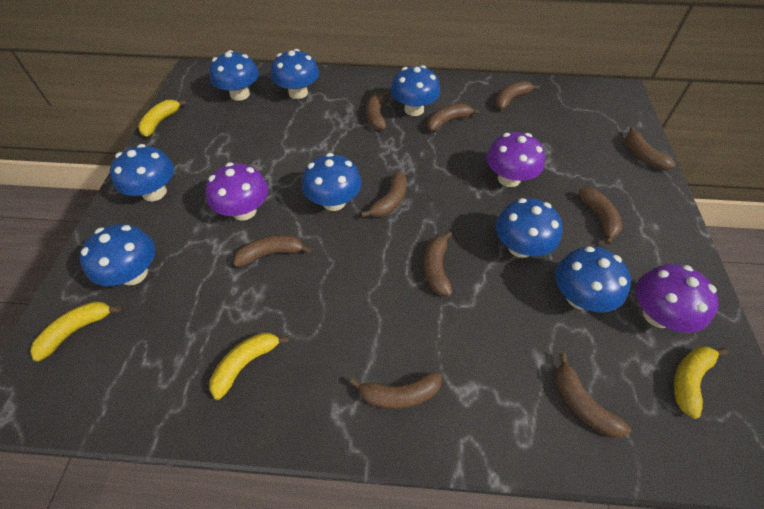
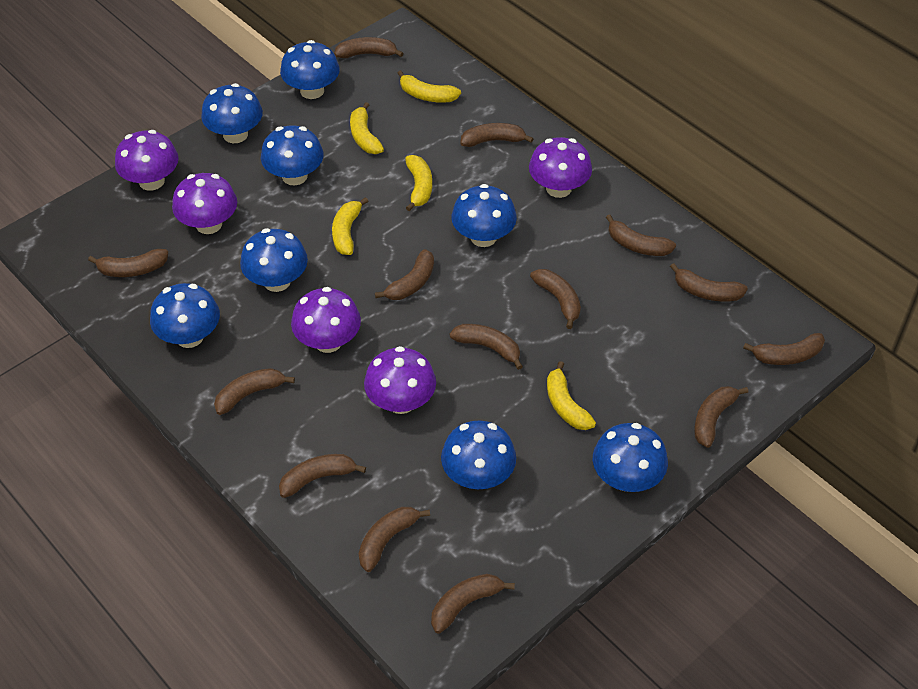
brown banana: 10 -> 14
purple mushroom: 3 -> 5
yellow banana: 4 -> 5

